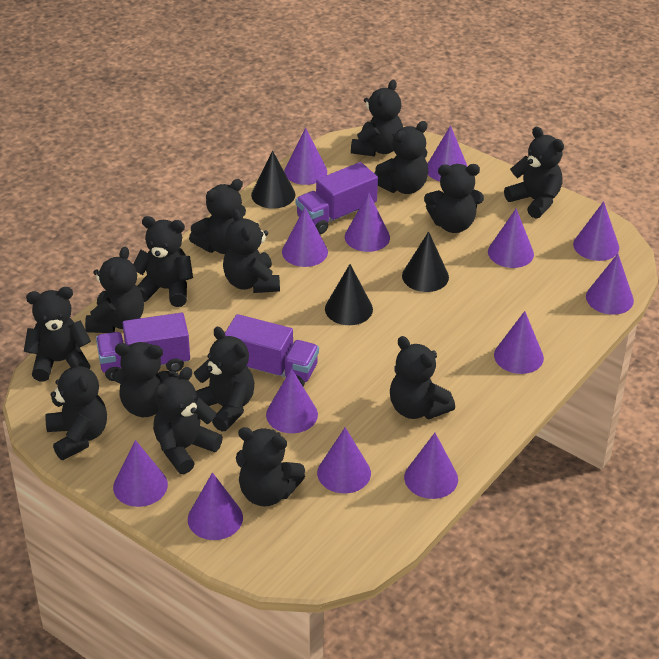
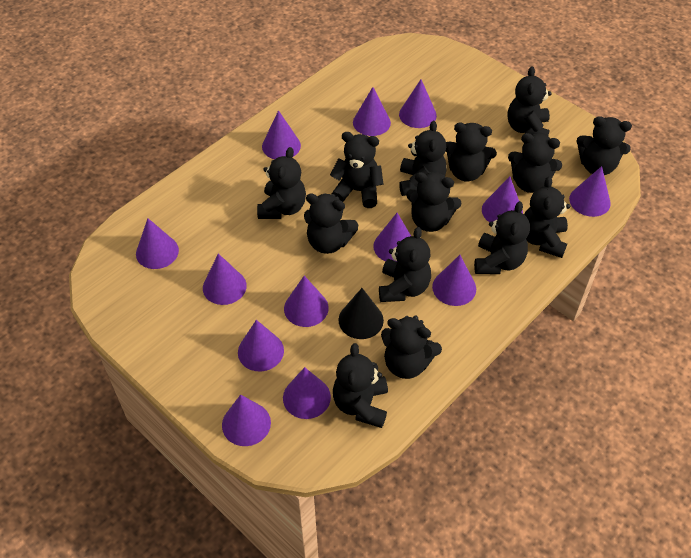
black cone: 3 -> 1
black teddy bear: 15 -> 14
purple truck: 3 -> 0

